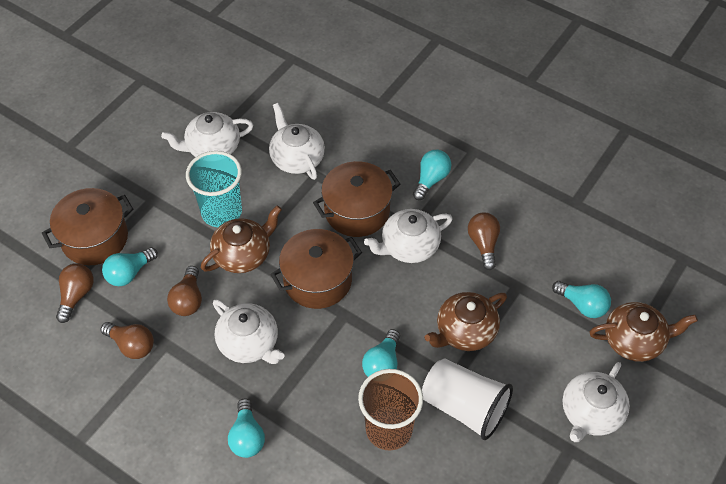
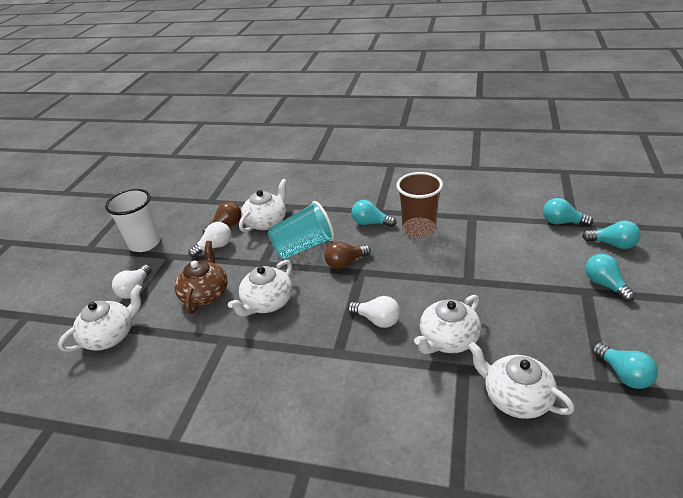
brown light bulb: 4 -> 2
brown pot: 3 -> 0
brown teapot: 3 -> 1
white light bulb: 0 -> 3

